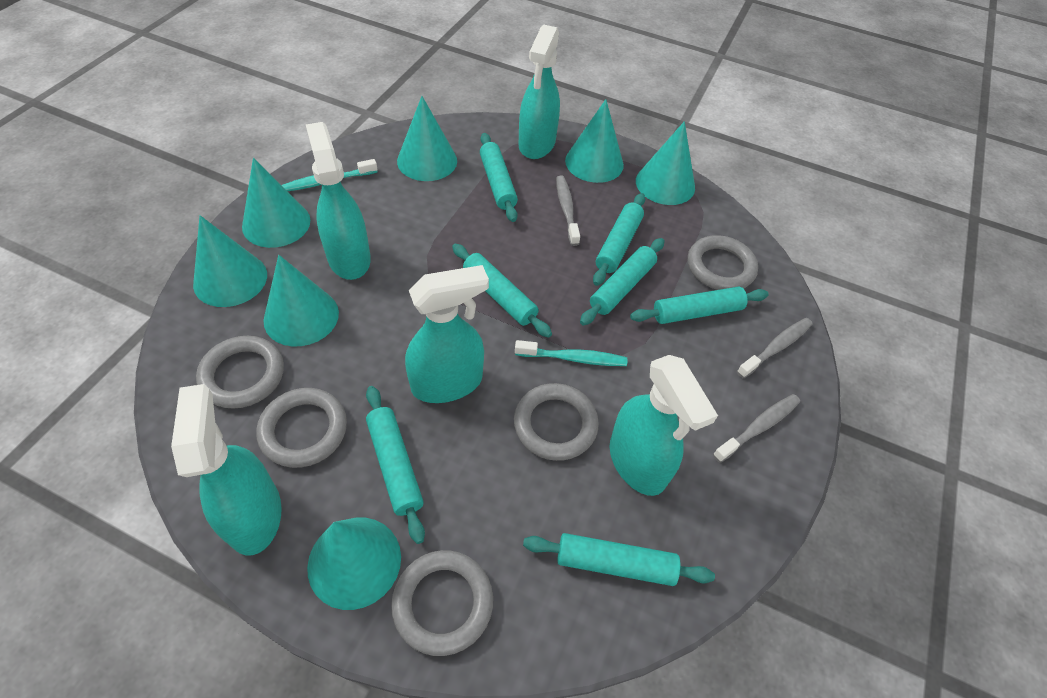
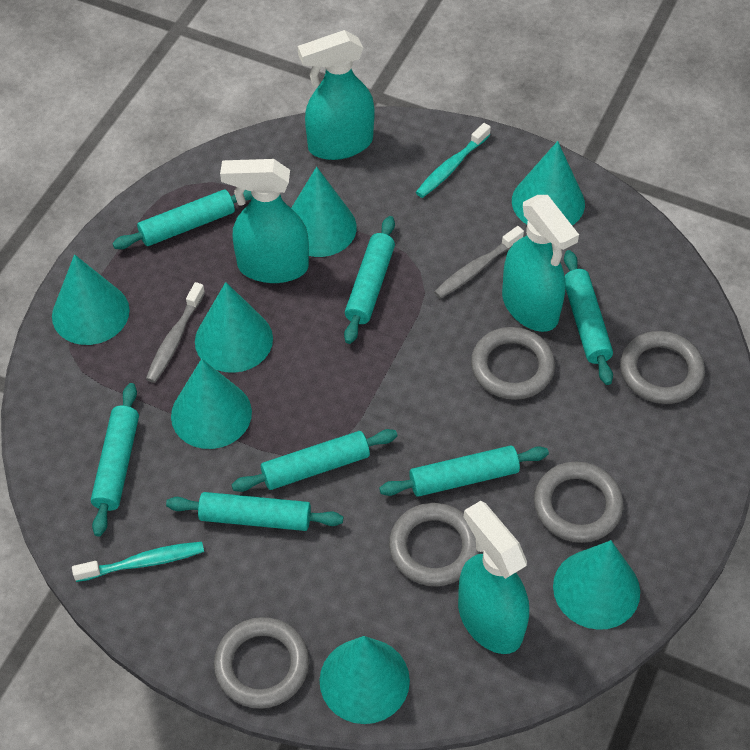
grey toothbrush: 3 -> 2
turquoise spray bottle: 5 -> 4

